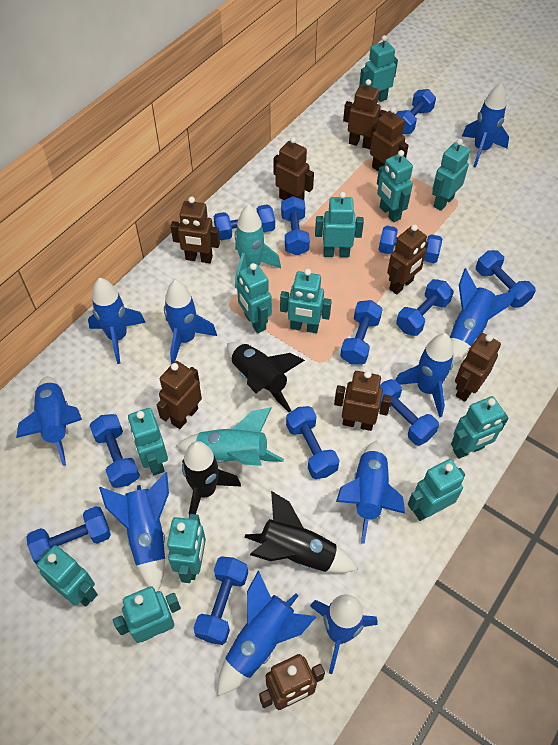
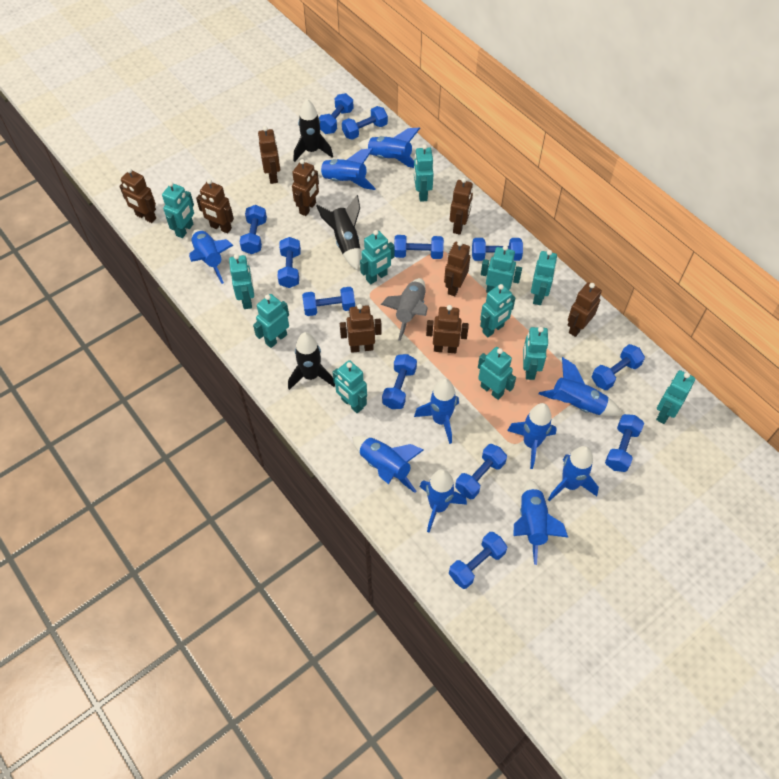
grey rocket: 0 -> 1
turquoise rocket: 2 -> 0

